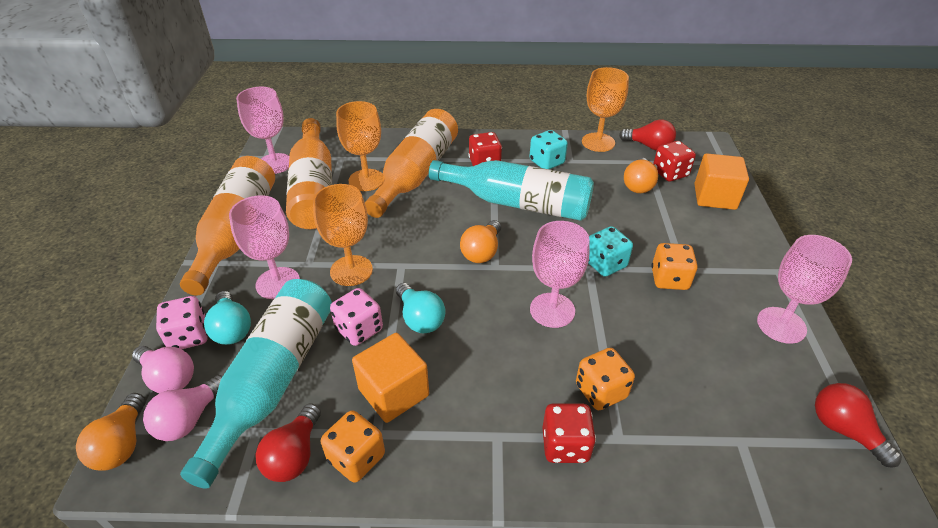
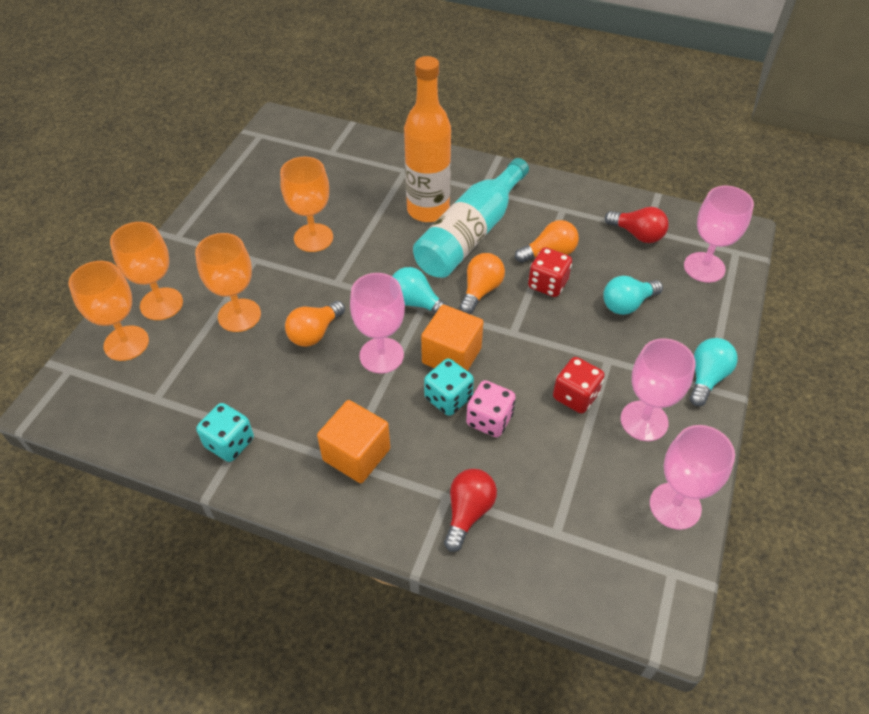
orange bottle: 3 -> 1
orange dice: 3 -> 0
orange goblet: 3 -> 4
pink dice: 2 -> 1
pink light bulb: 2 -> 0
red dice: 3 -> 2
red light bulb: 3 -> 2
turquoise bottle: 2 -> 1
turquoise light bulb: 2 -> 3

